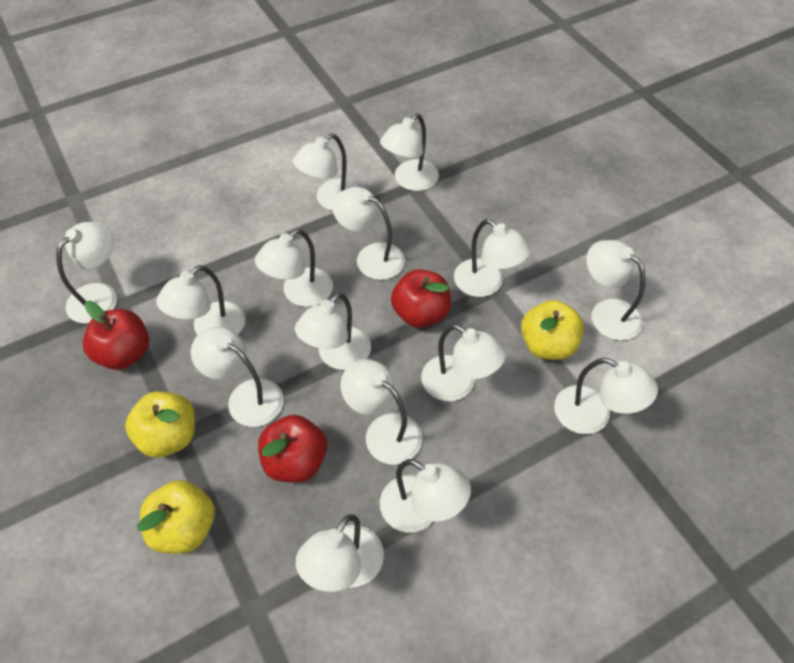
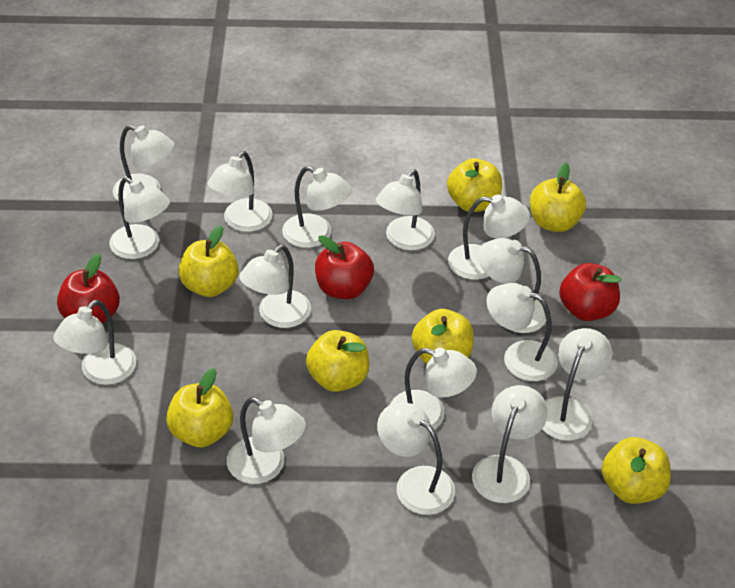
yellow apple: 3 -> 7

